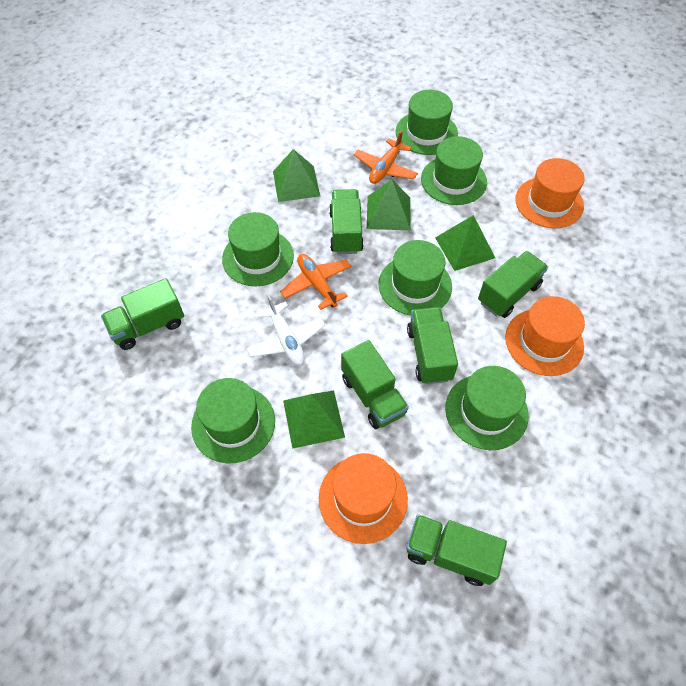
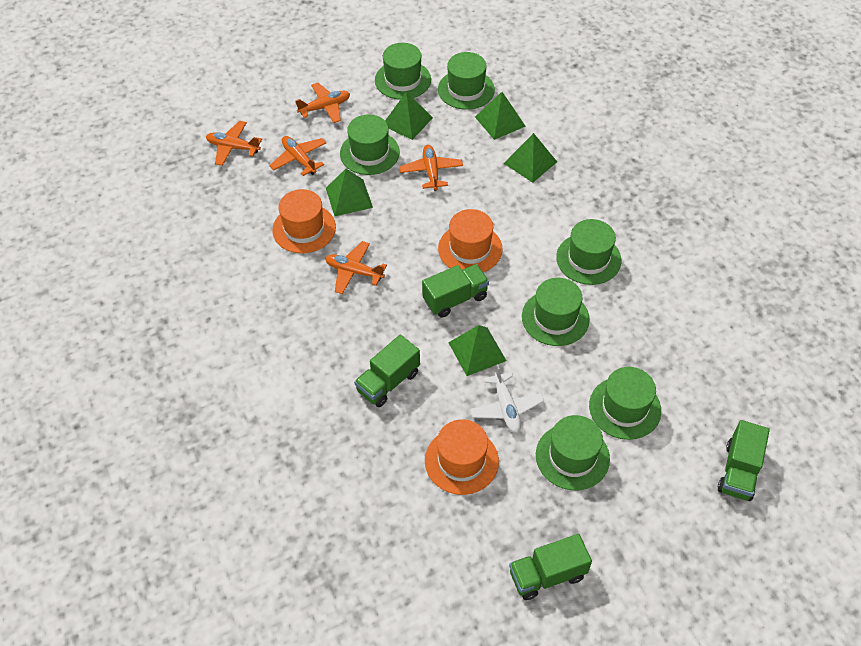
green hat: 6 -> 7
green pyramid: 4 -> 5
green truck: 6 -> 4
orange plane: 2 -> 5

